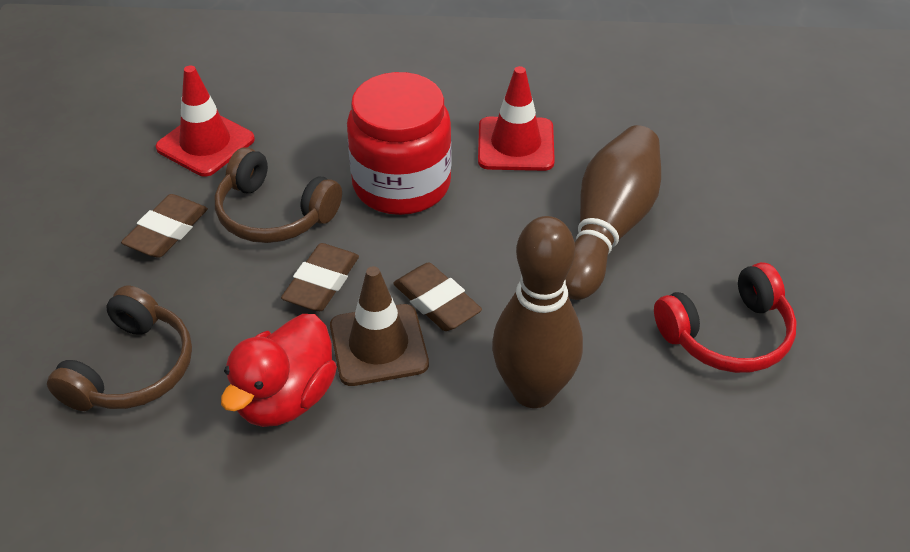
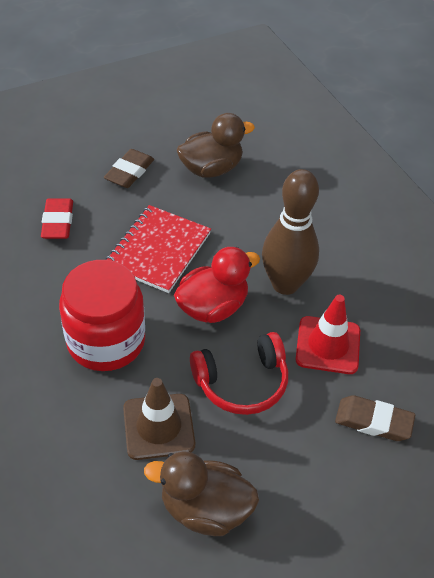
brown bowling pin: 2 -> 1
brown duck: 0 -> 2
brown eraser: 3 -> 2
brown headphones: 2 -> 0
red eraser: 0 -> 1
red notebook: 0 -> 1
red traffic cone: 2 -> 1

